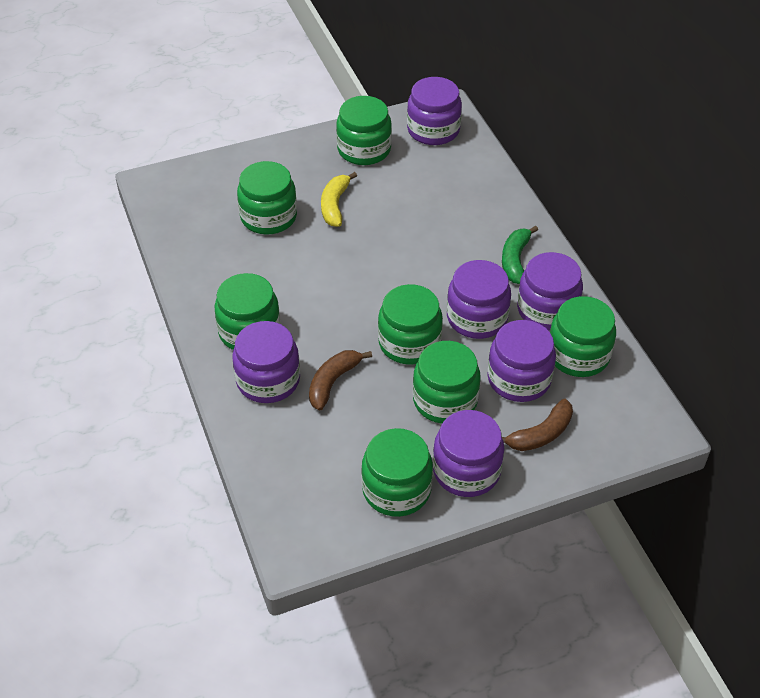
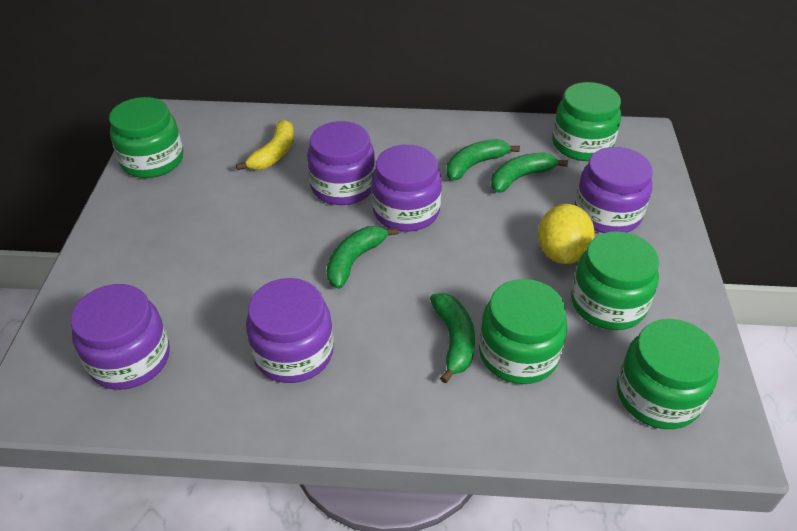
brown banana: 2 -> 0
green banana: 1 -> 4
green jar: 7 -> 5
purple jar: 6 -> 5
yellow lemon: 0 -> 1

